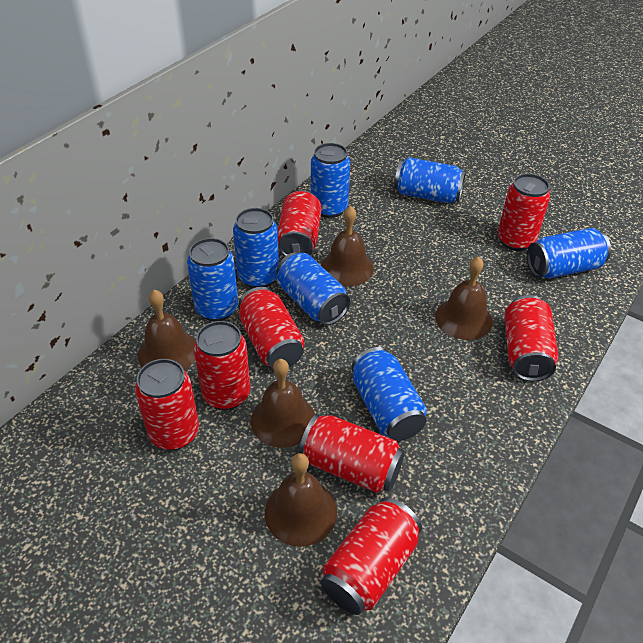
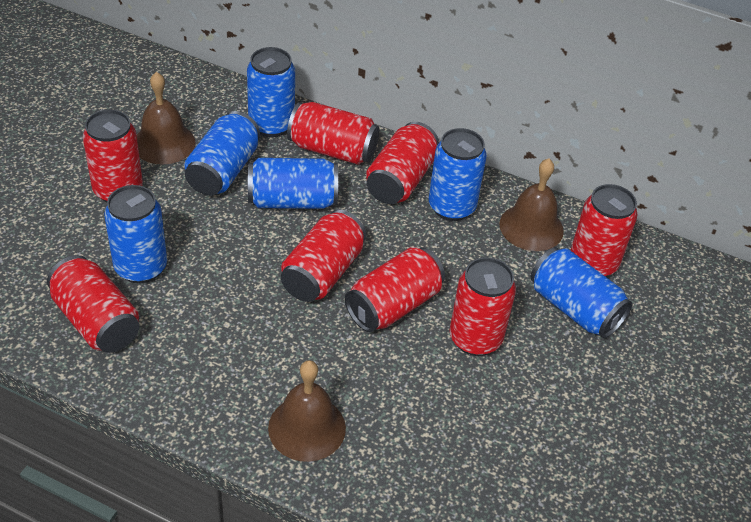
blue can: 7 -> 6
brown bell: 5 -> 3

